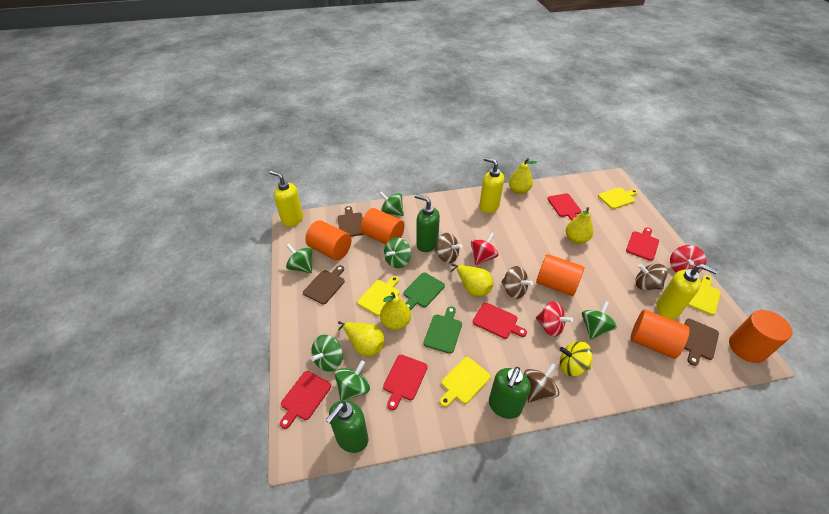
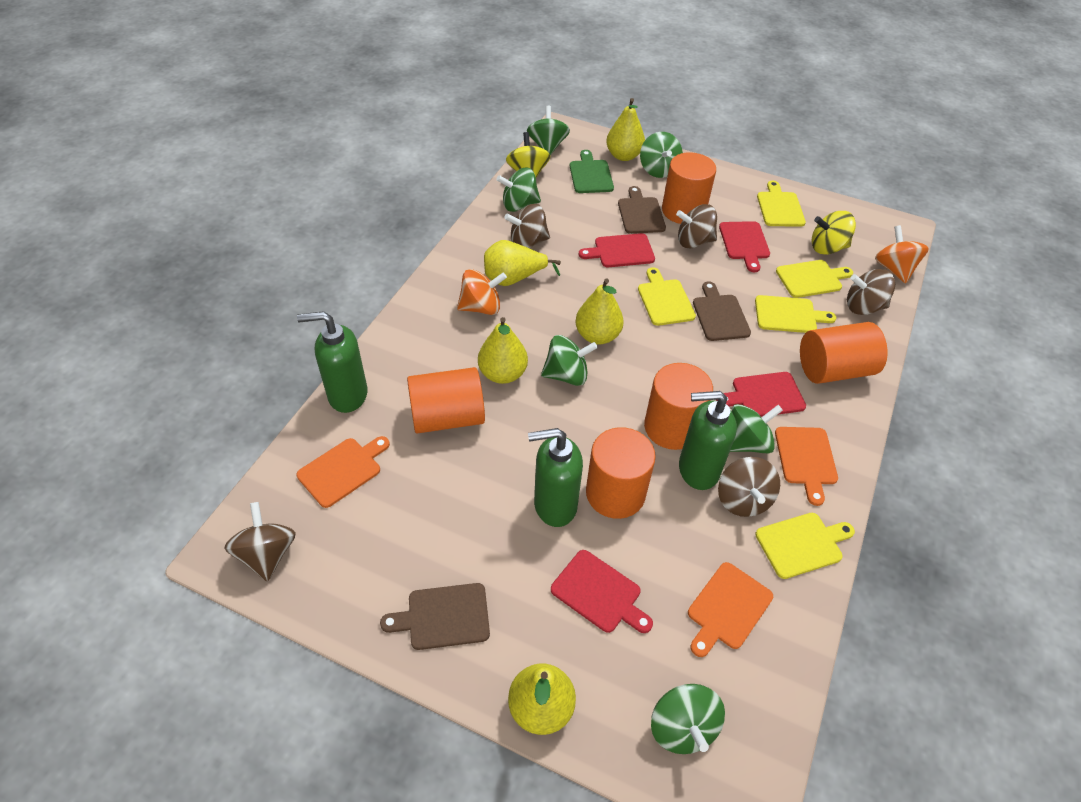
brown spinning top: 4 -> 5
green cutting board: 2 -> 1
orange cutting board: 0 -> 3
orange spinning top: 0 -> 2
red cutting board: 5 -> 4
red spinning top: 3 -> 0
yellow cutting board: 4 -> 5
yellow soap dispenser: 3 -> 0
yellow spinning top: 1 -> 2

